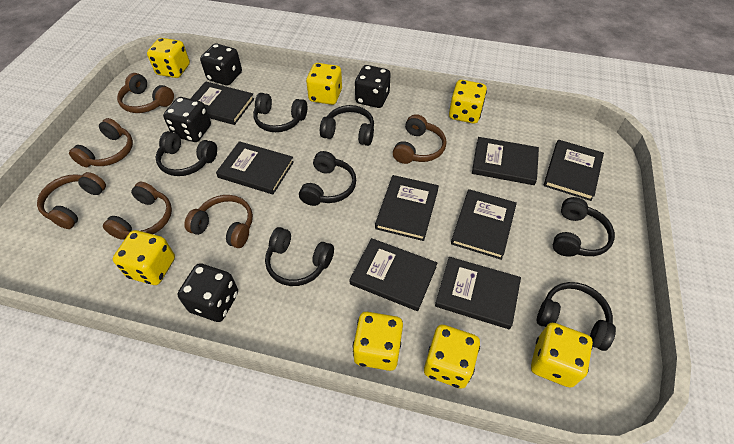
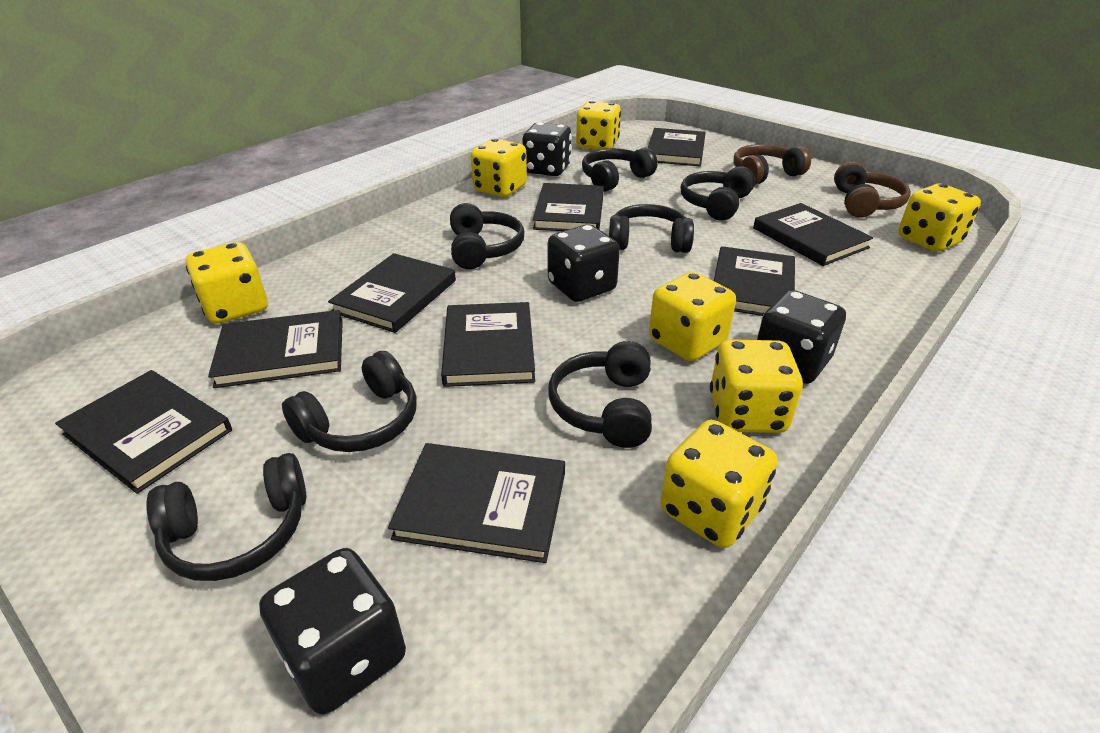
black book: 8 -> 9
brown headphones: 6 -> 2

